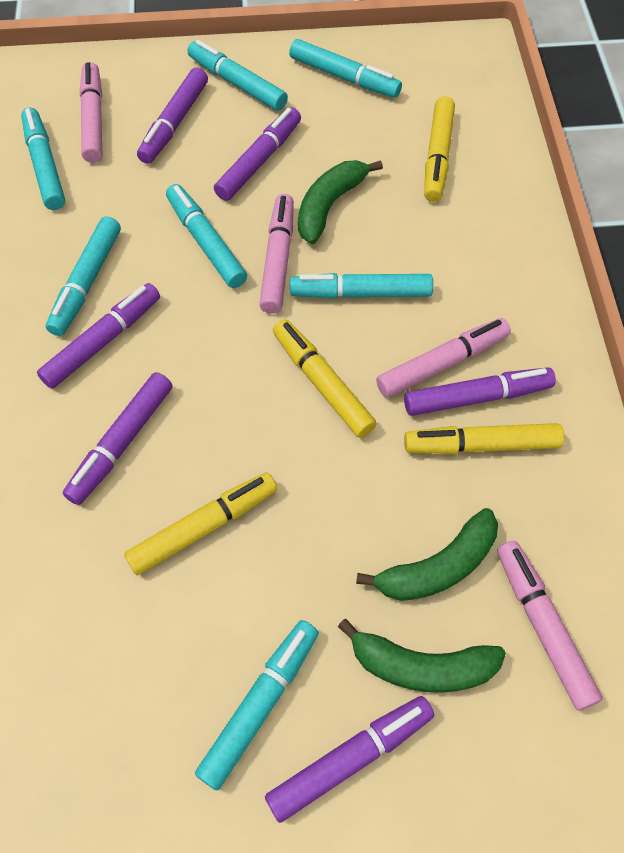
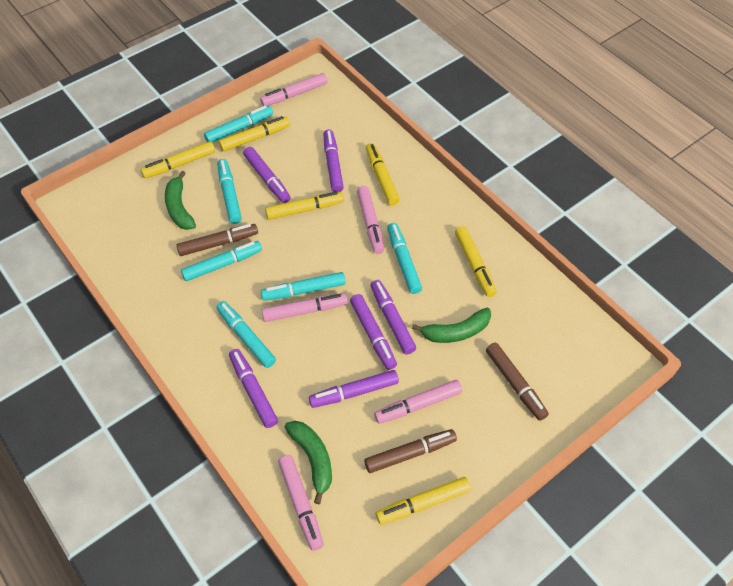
brown marker: 0 -> 3
pink marker: 4 -> 5
turquoise marker: 7 -> 6
yellow marker: 4 -> 6

